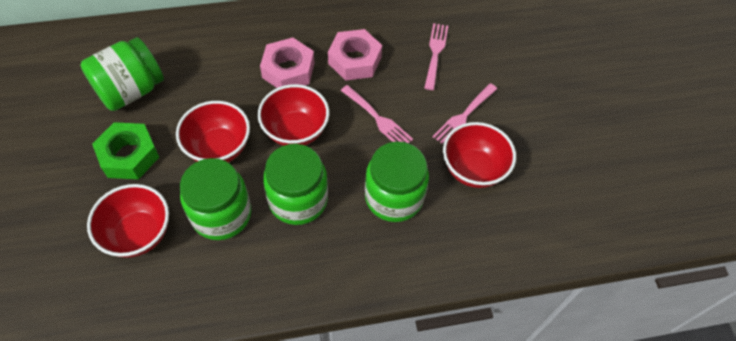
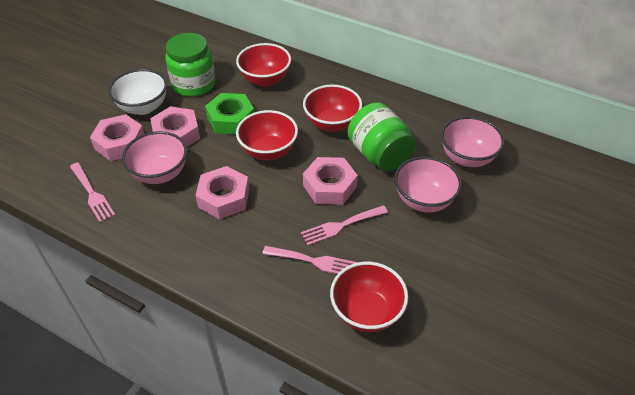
green jar: 4 -> 2
pink bowl: 0 -> 3
pink nut: 2 -> 4
white bowl: 0 -> 1

